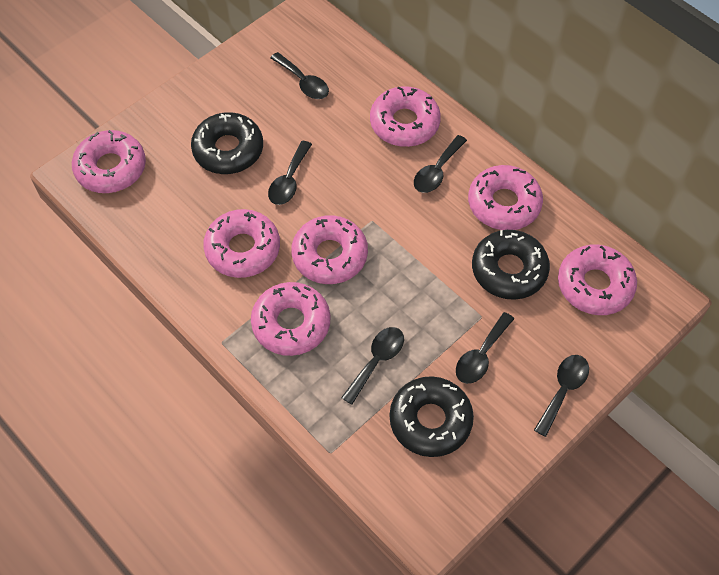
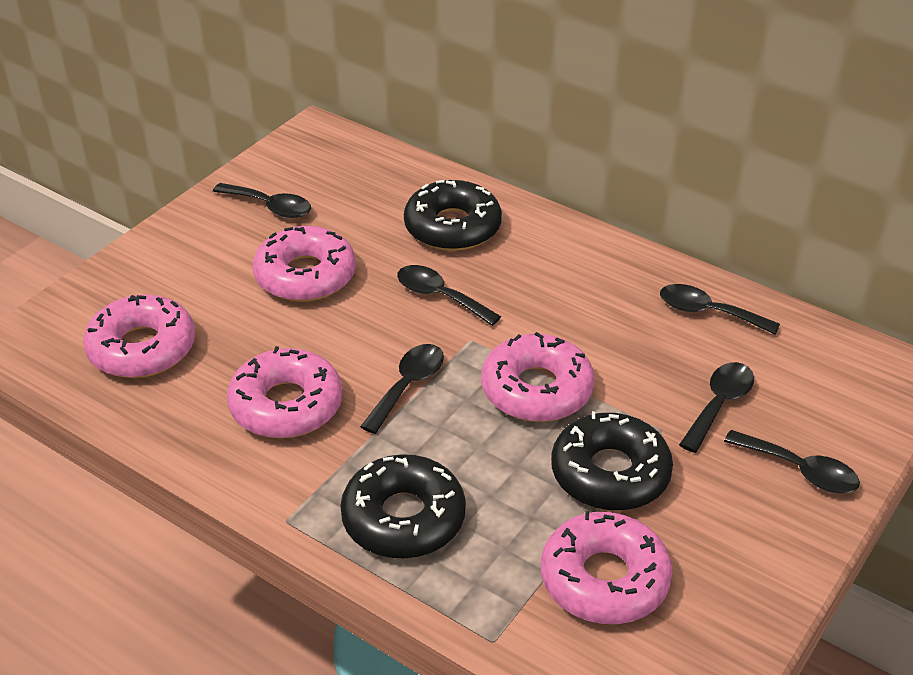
pink donut: 7 -> 5

